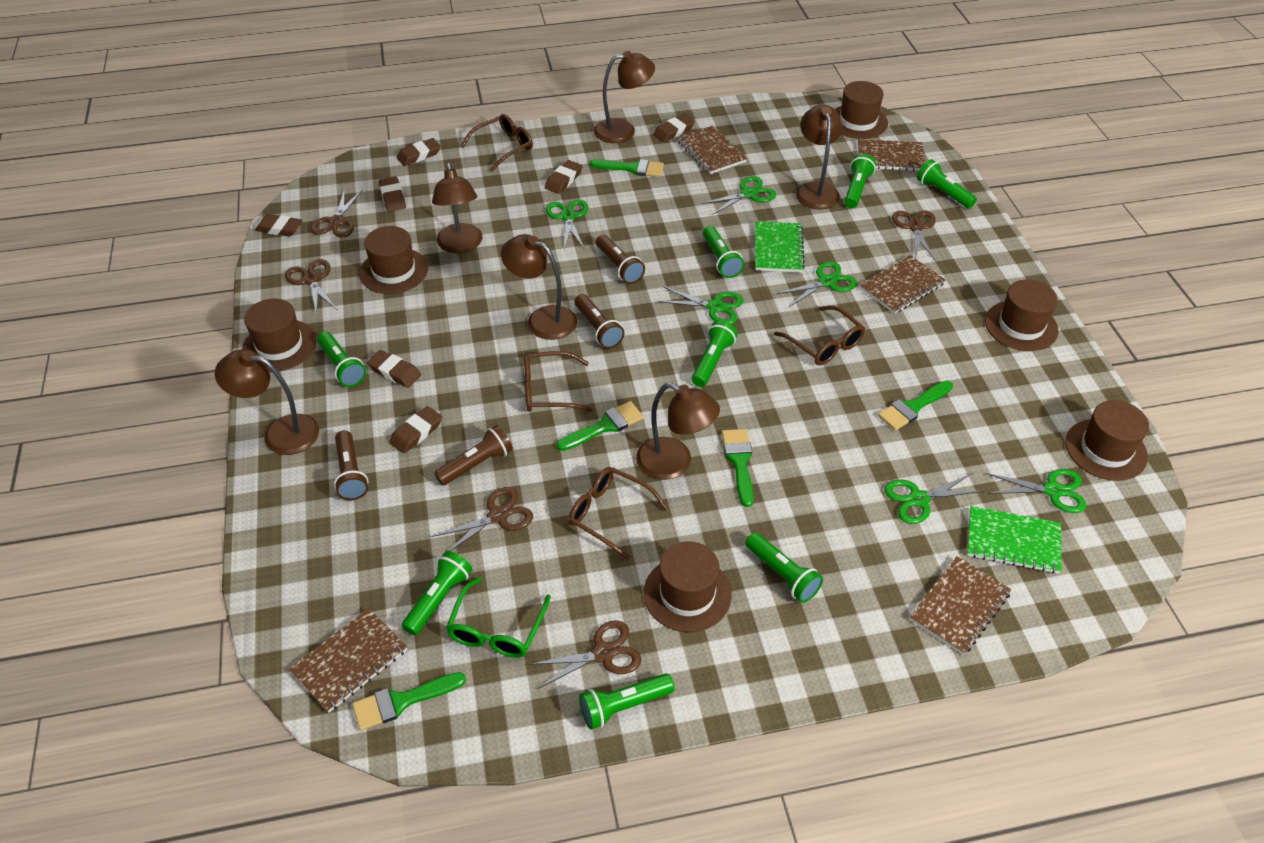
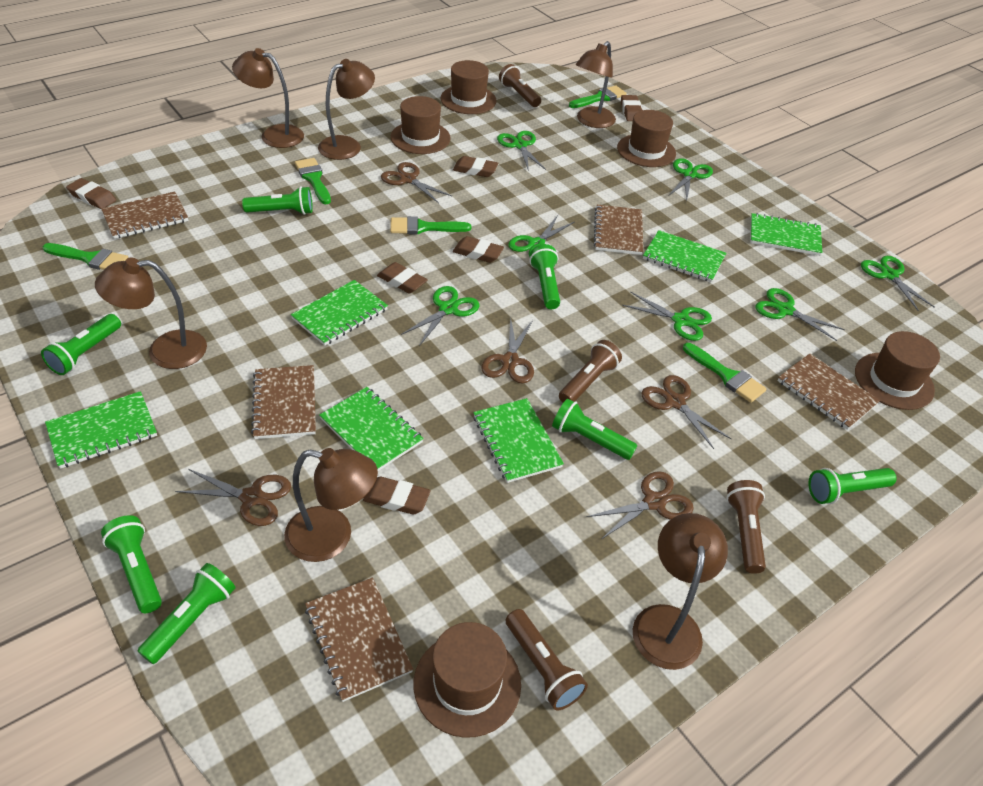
brown eraser: 7 -> 6
brown glasses: 4 -> 0
brown hat: 6 -> 5
green flashlight: 8 -> 7
green glasses: 1 -> 0
green notebook: 2 -> 6
green scissors: 6 -> 7

